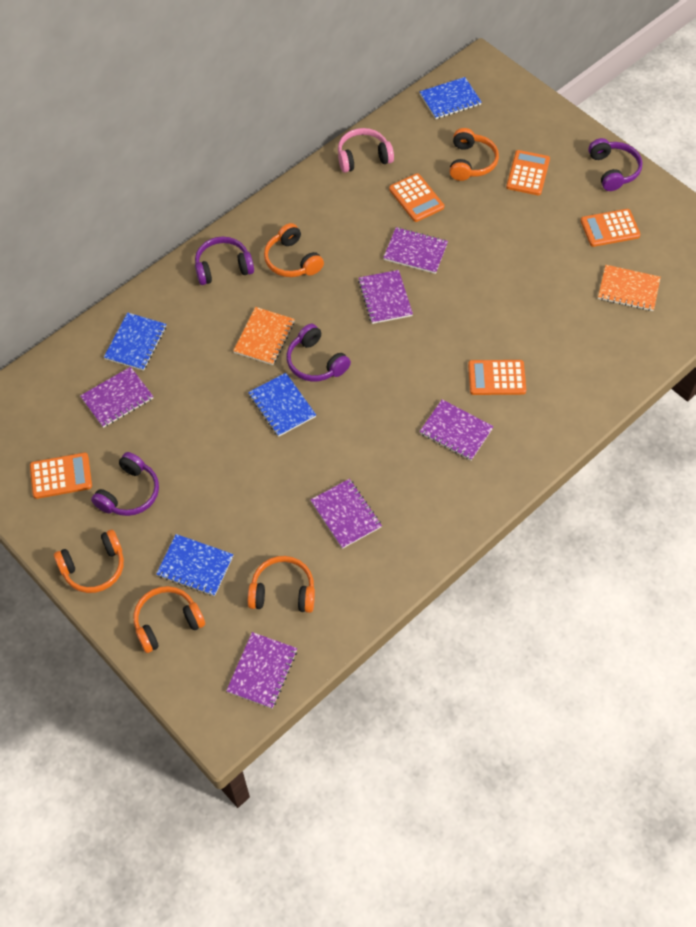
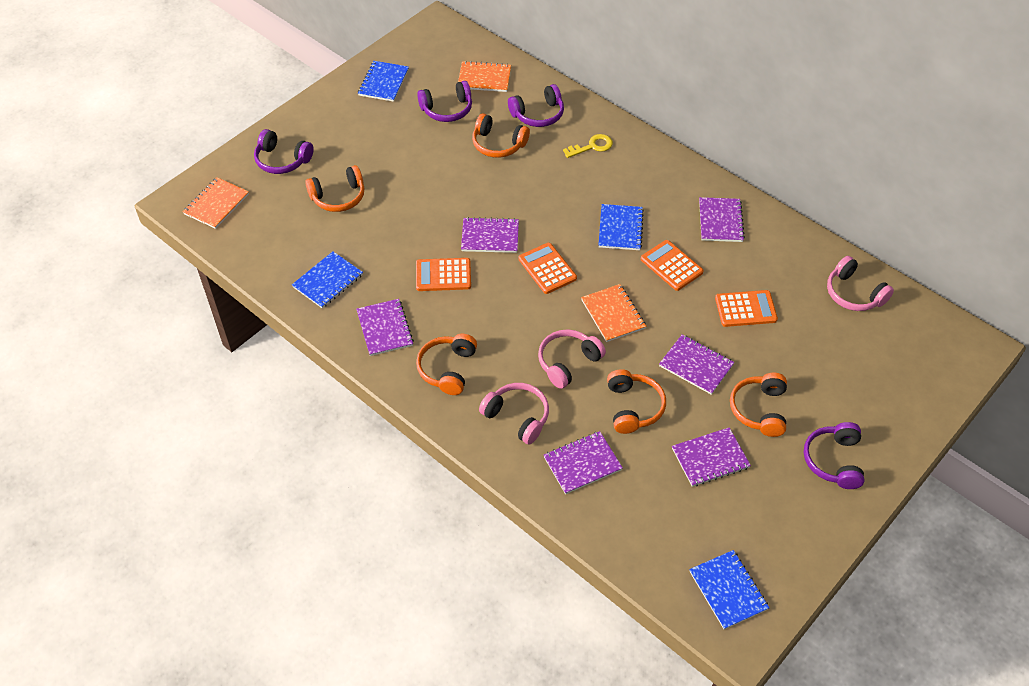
orange calculator: 5 -> 4
orange notebook: 2 -> 3
pink headphones: 1 -> 3
yellow key: 0 -> 1

